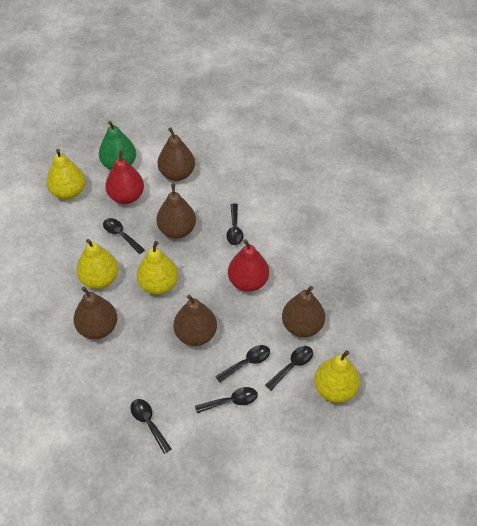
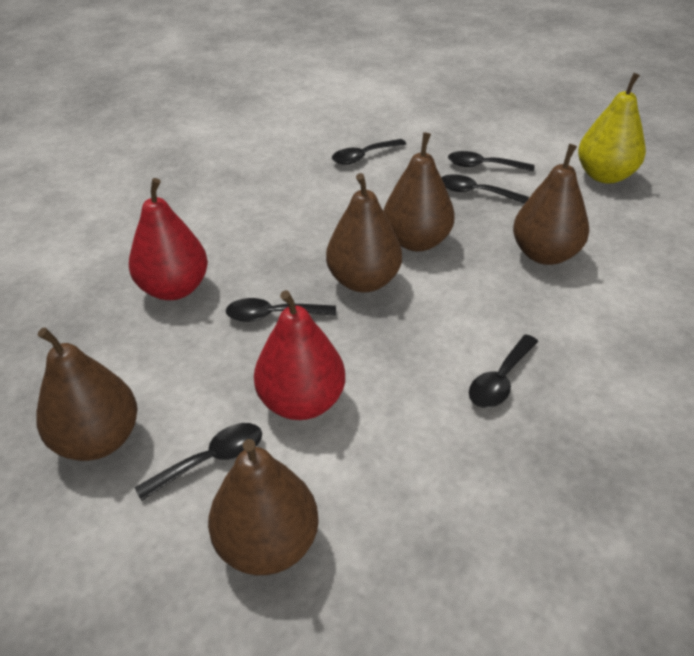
green pear: 1 -> 0
yellow pear: 4 -> 1

